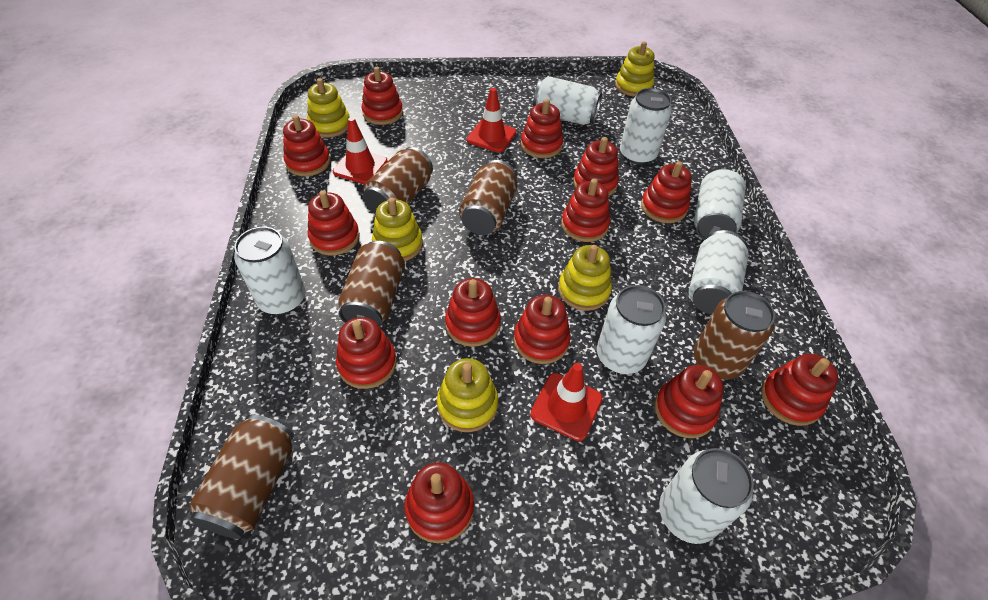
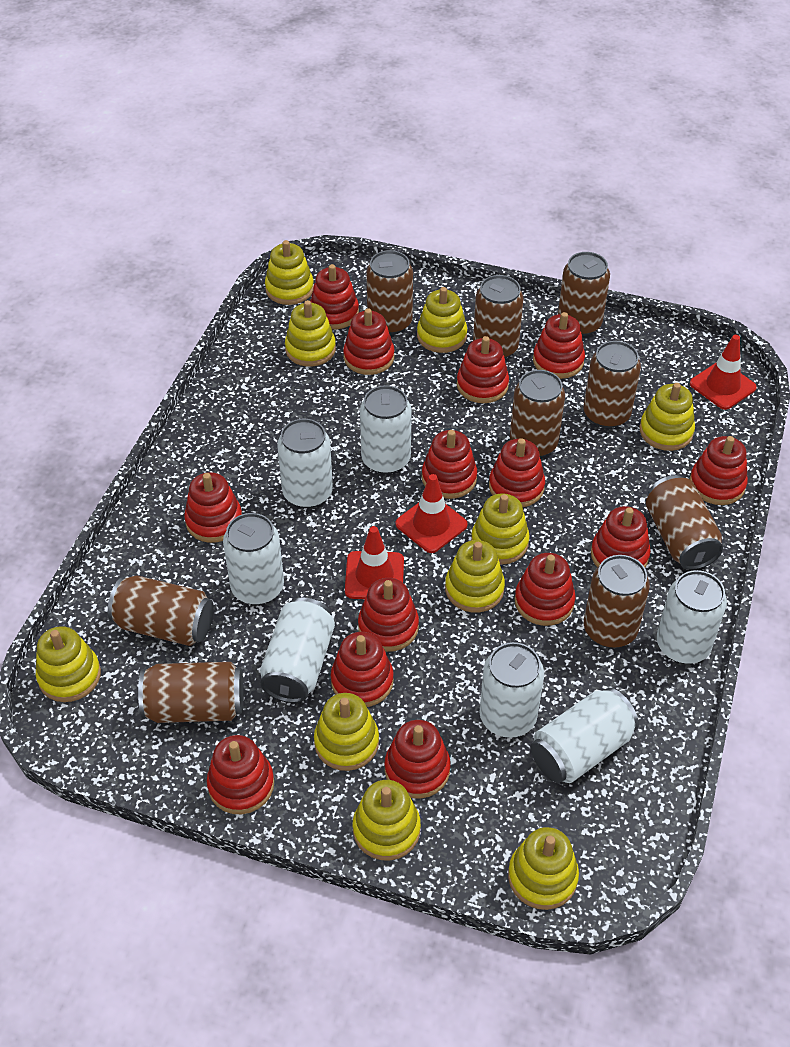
brown can: 5 -> 9
red stacking toy: 13 -> 14
yellow stacking toy: 5 -> 10

